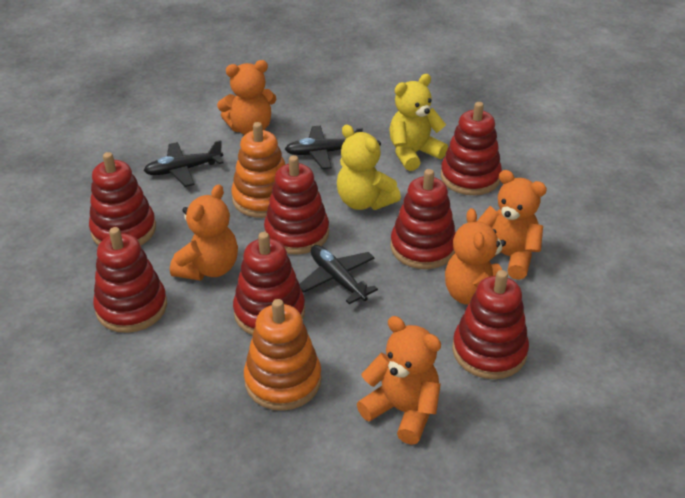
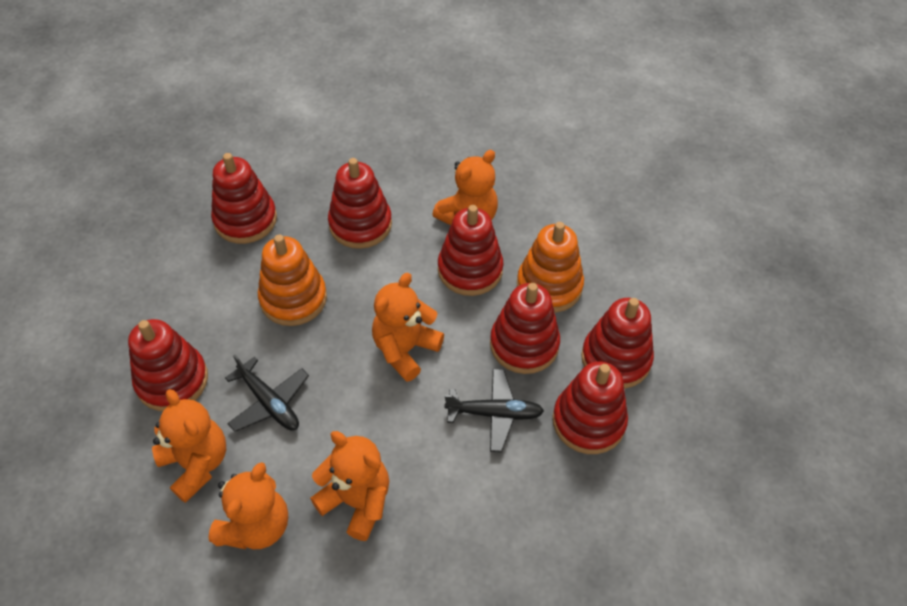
black plane: 3 -> 2
yellow teddy bear: 2 -> 0

